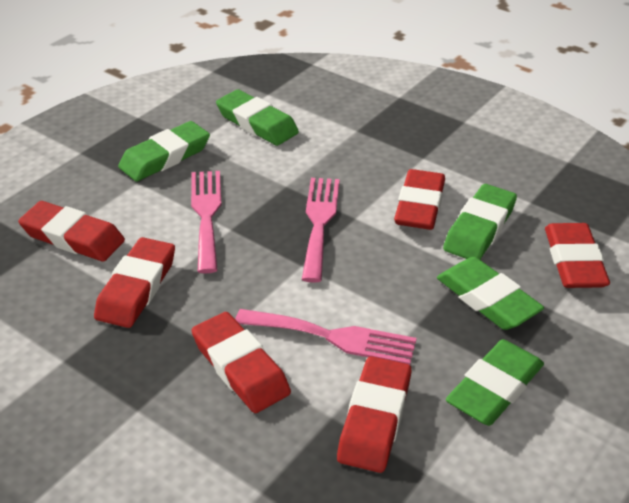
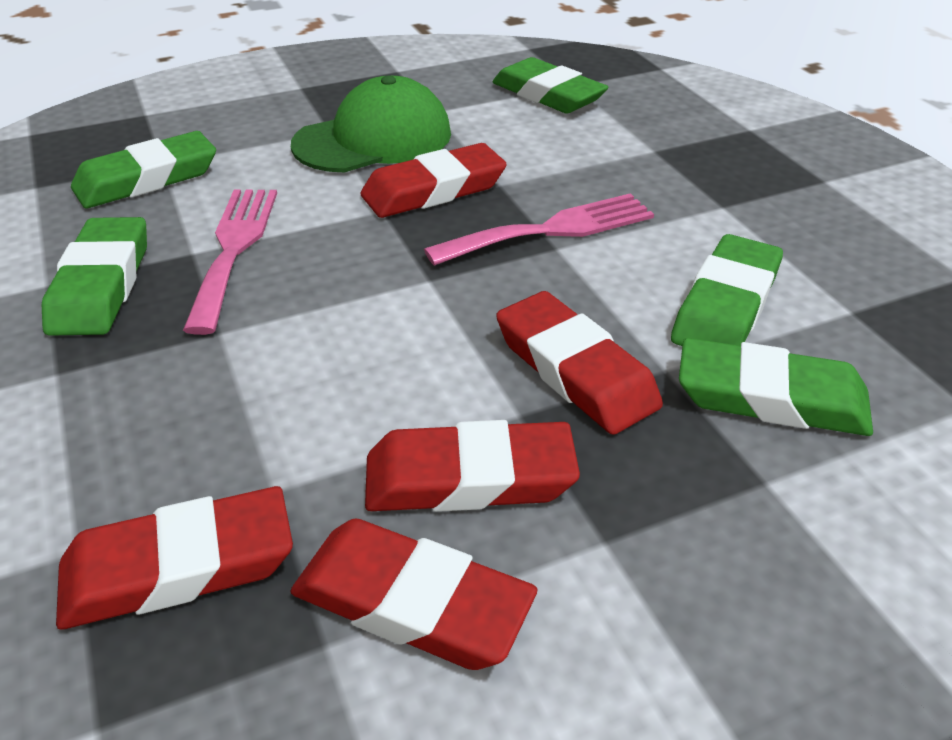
green cap: 0 -> 1
pink fork: 3 -> 2
red eraser: 6 -> 5

